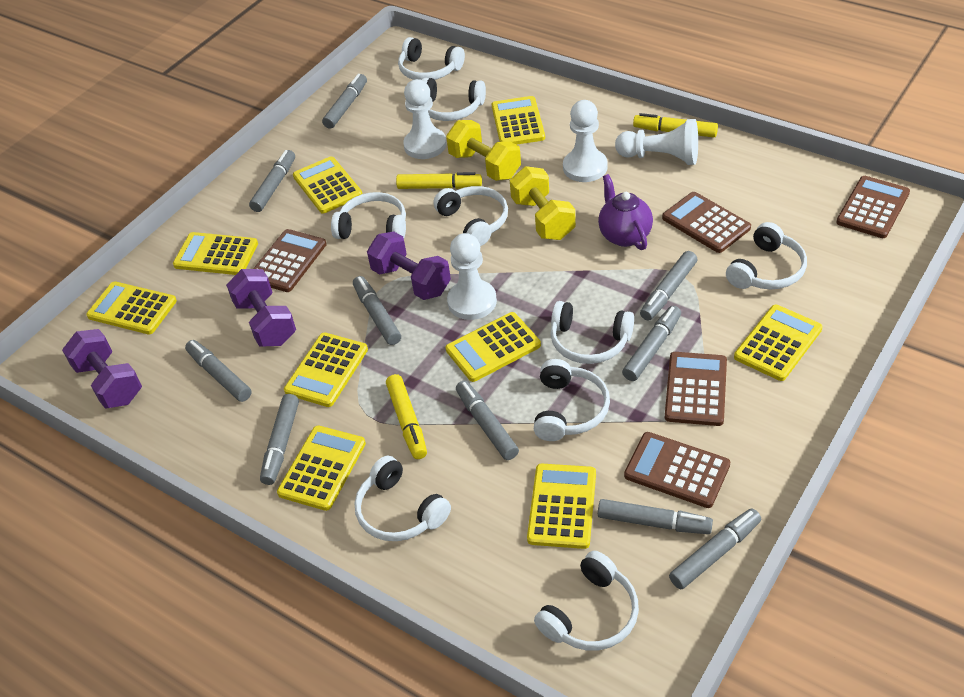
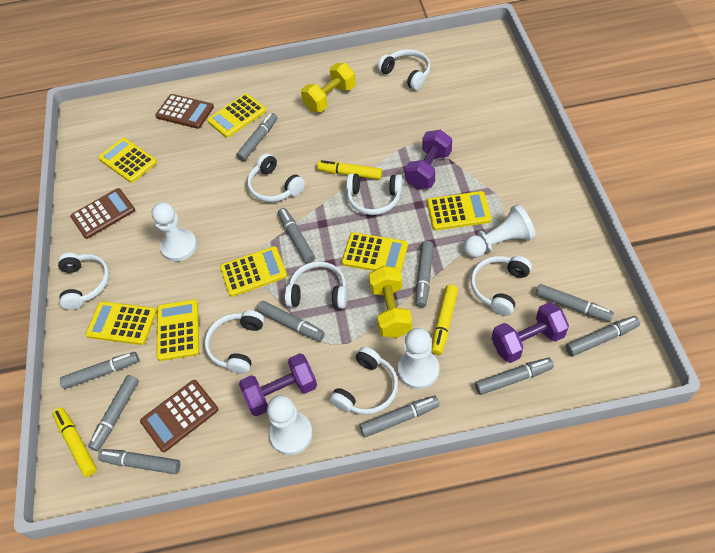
brown calculator: 5 -> 3
grey marker: 10 -> 11
purple teapot: 1 -> 0
white headphones: 9 -> 8
yellow calculator: 9 -> 7

